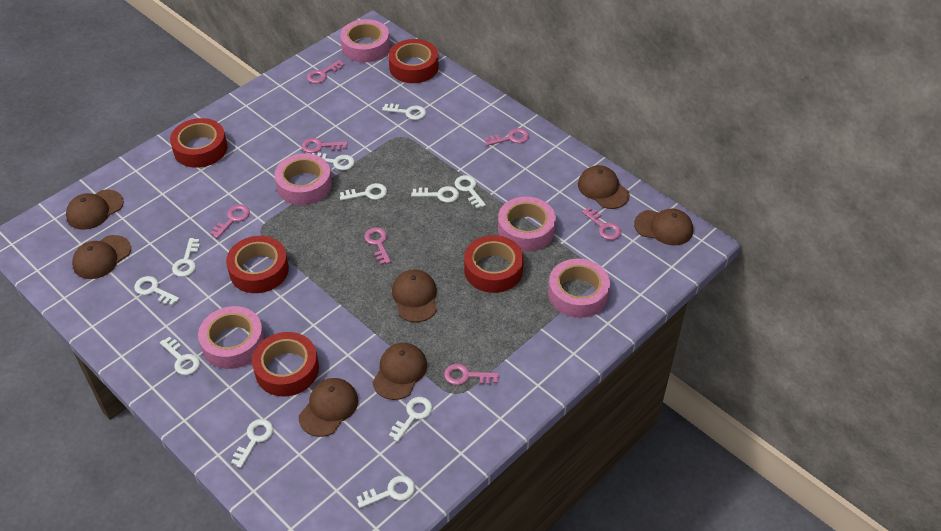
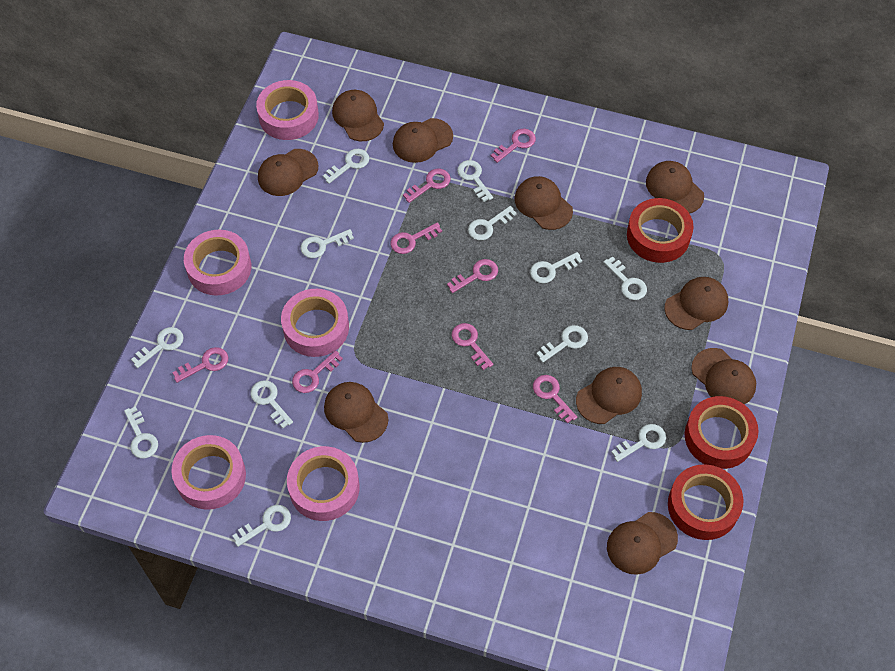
brown cap: 7 -> 10
pink key: 7 -> 8
red tape: 5 -> 3
white key: 11 -> 12

